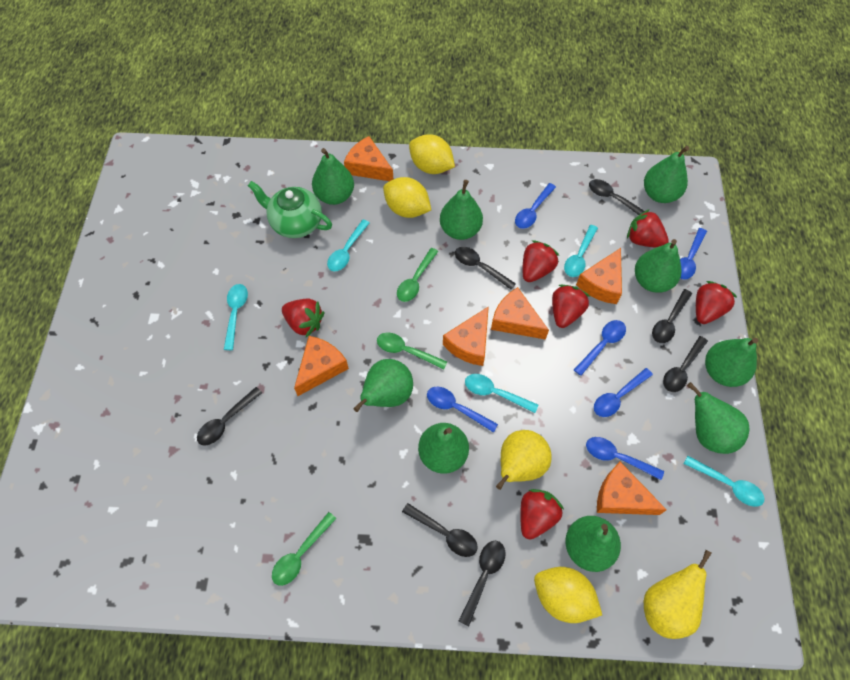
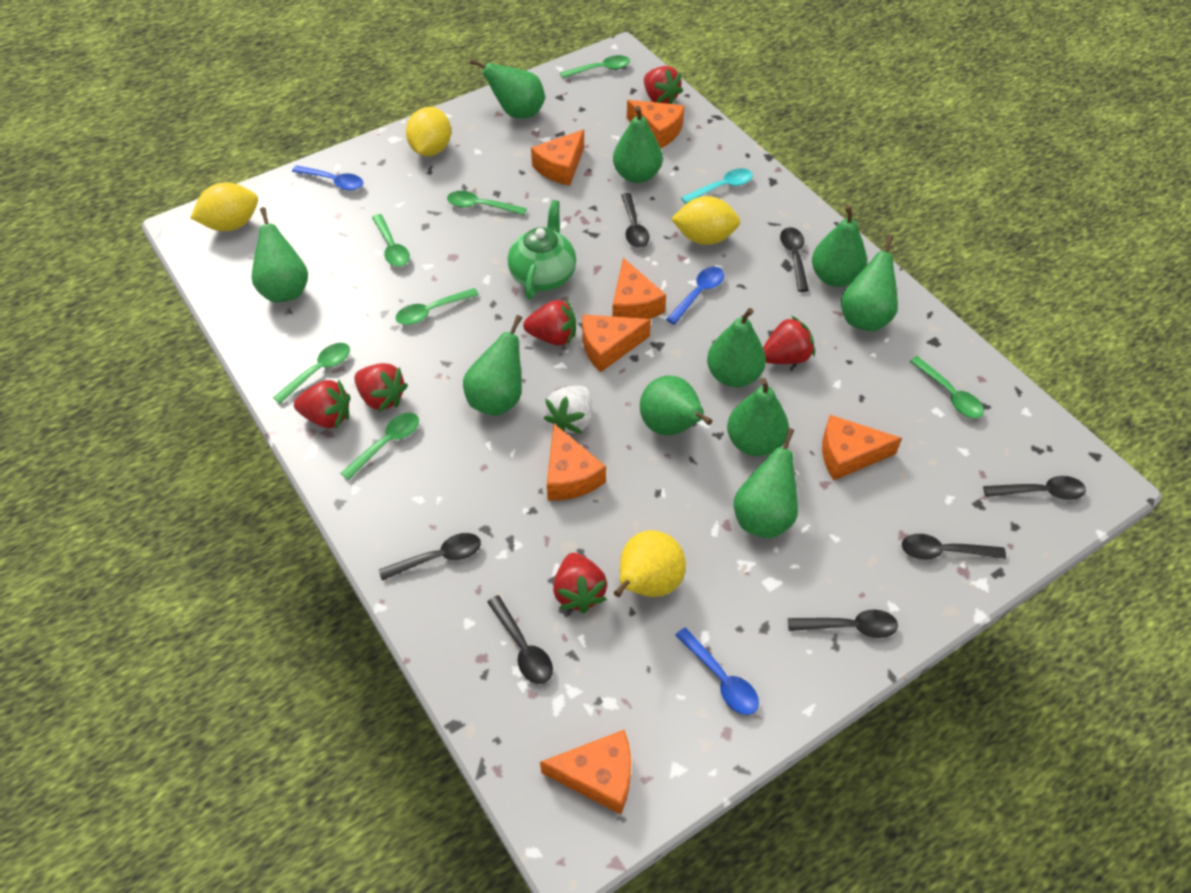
blue spoon: 6 -> 3
green pear: 9 -> 10
green spoon: 3 -> 7
orange cheese: 6 -> 7
turquoise spoon: 5 -> 1
white strawberry: 0 -> 1
yellow pear: 2 -> 1

